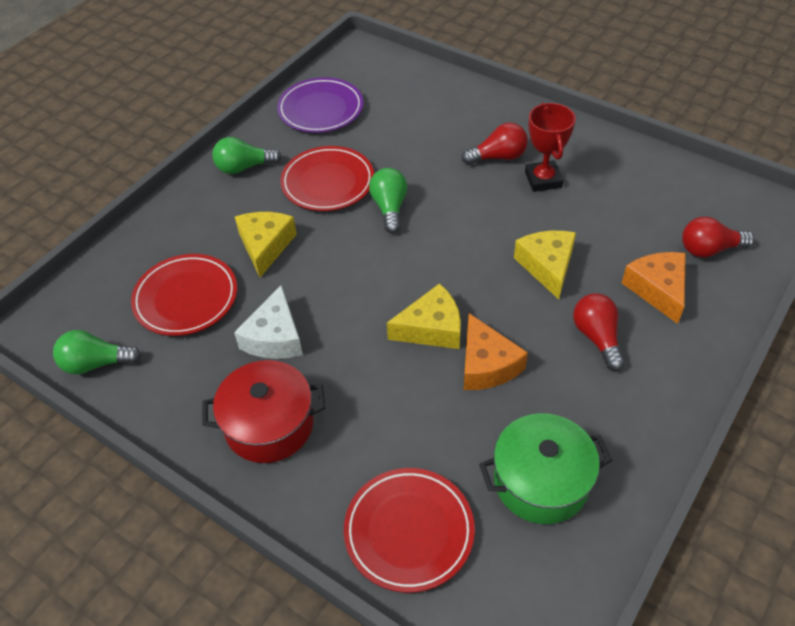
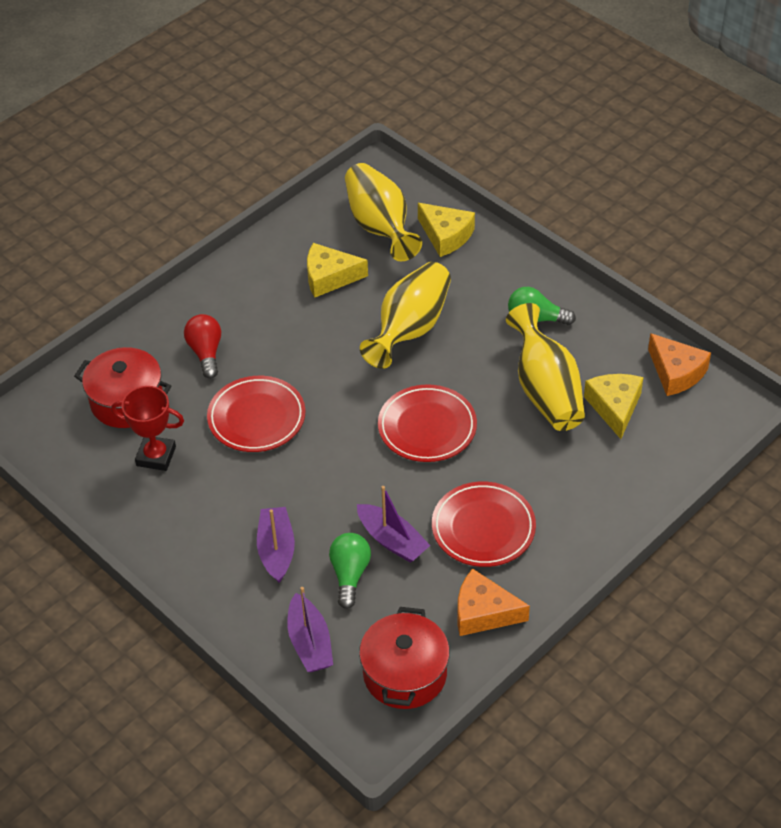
green light bulb: 3 -> 2
green pot: 1 -> 0
purple boat: 0 -> 3
purple plate: 1 -> 0
red light bulb: 3 -> 1
red pot: 1 -> 2
white cheese: 1 -> 0
yellow vase: 0 -> 3

